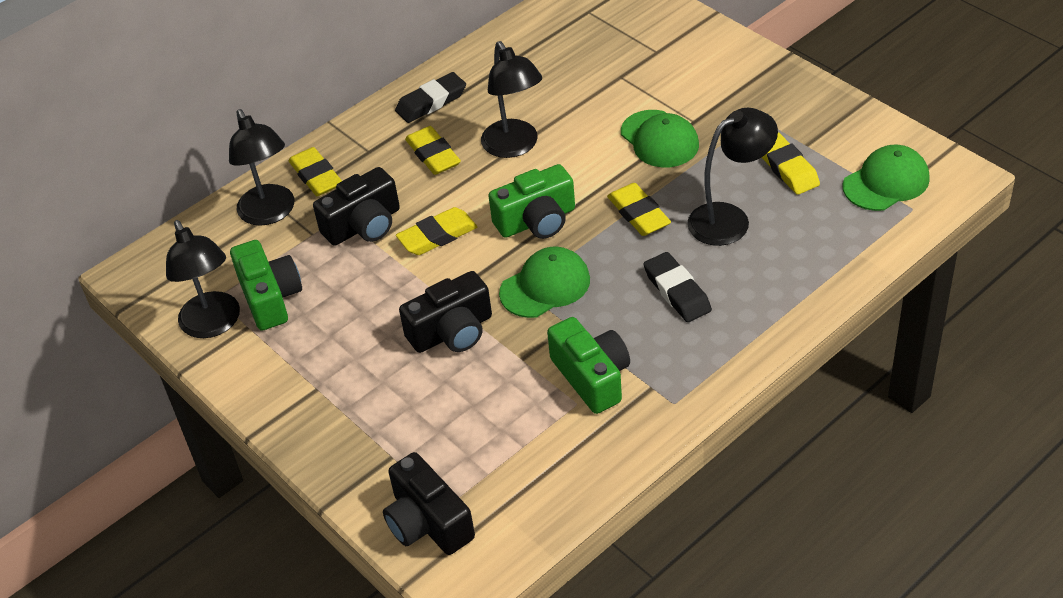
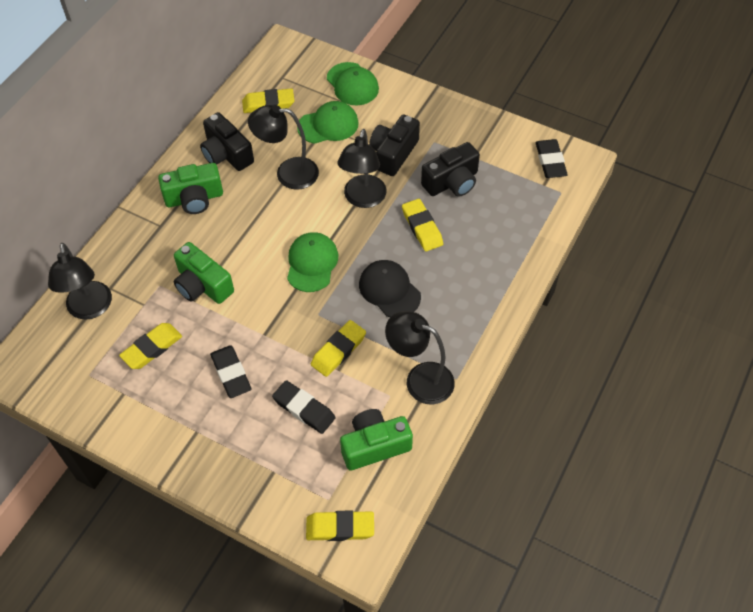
black cap: 0 -> 1
black eraser: 2 -> 3

